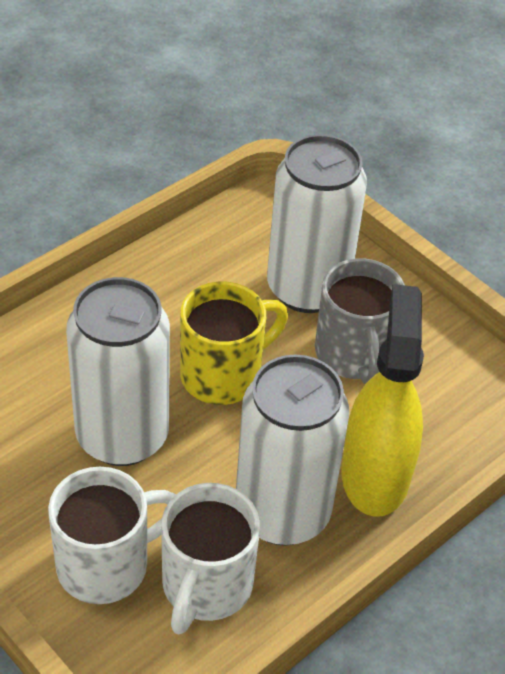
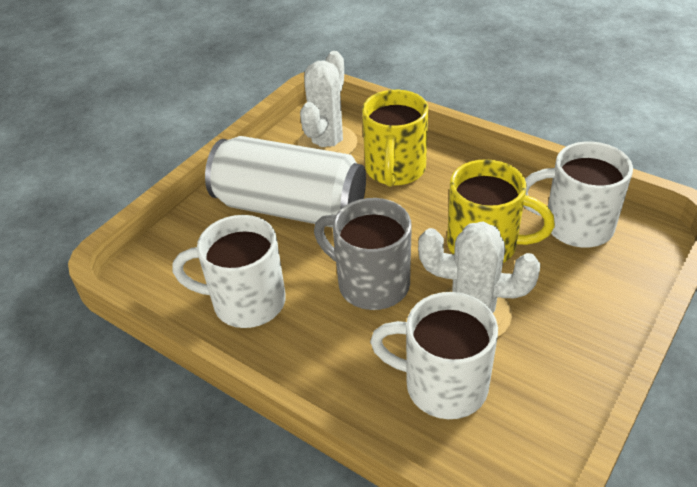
white cactus: 0 -> 2
white can: 3 -> 1
white mug: 2 -> 3
yellow mug: 1 -> 2
yellow spray bottle: 1 -> 0

